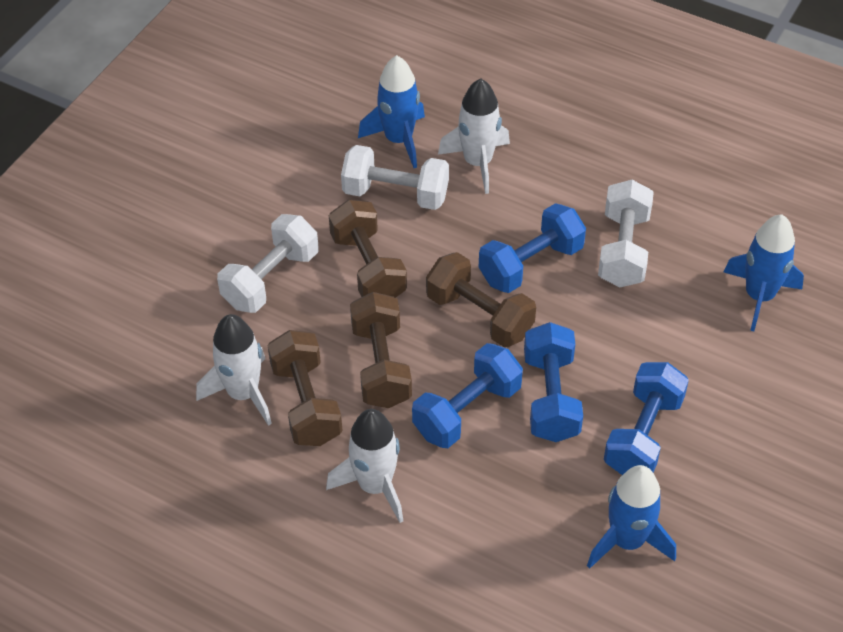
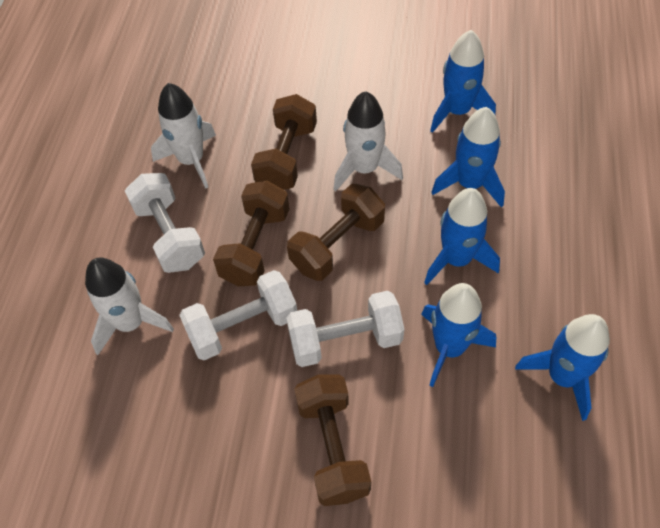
blue dumbbell: 4 -> 0
blue rocket: 3 -> 5

